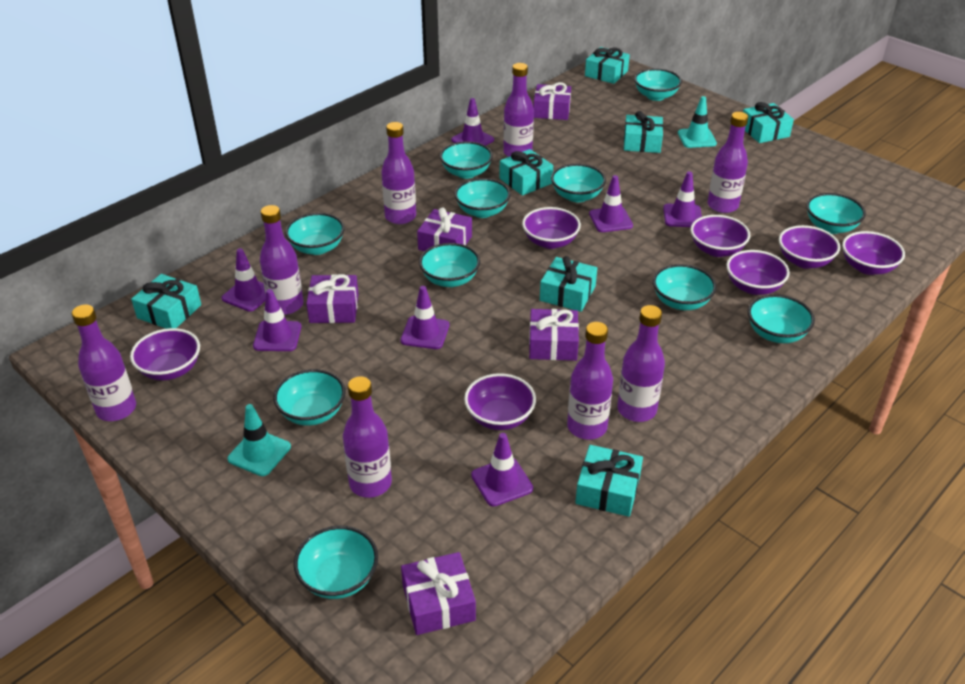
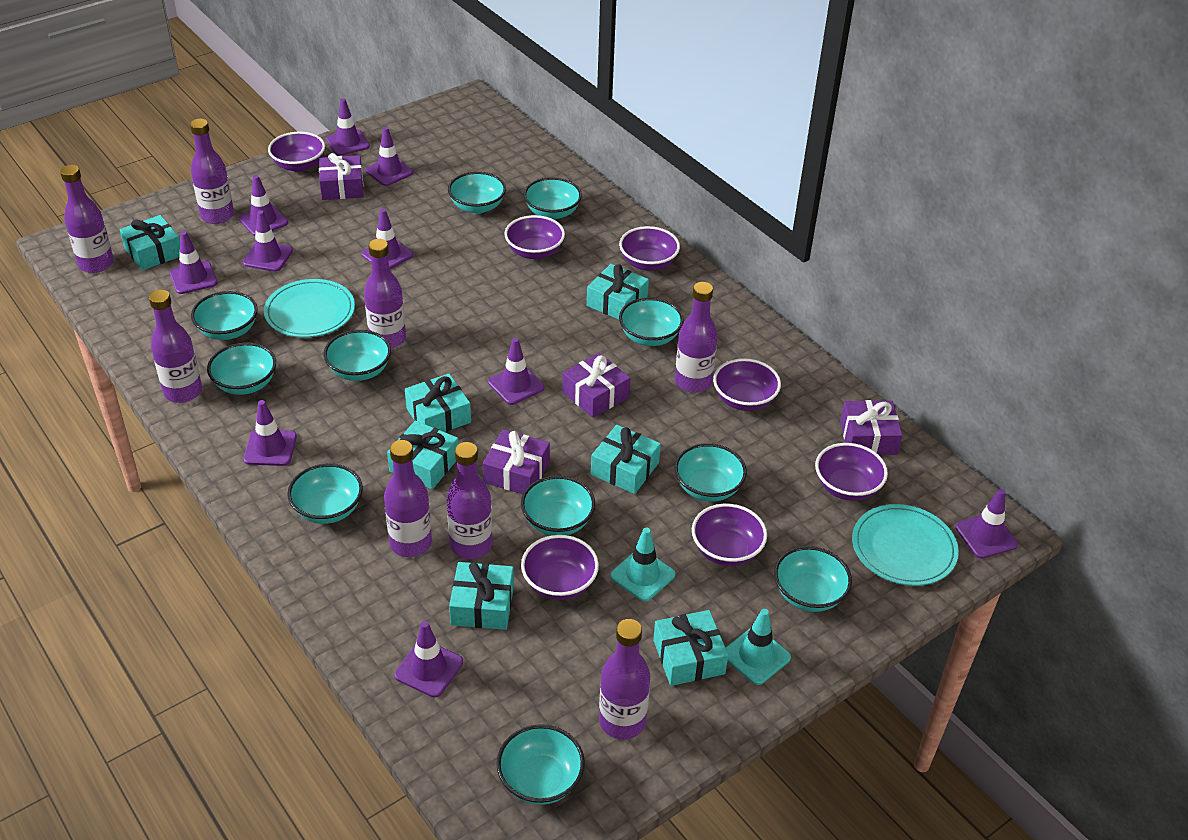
purple gift: 5 -> 4
purple traffic cone: 7 -> 10
turquoise plate: 0 -> 2

